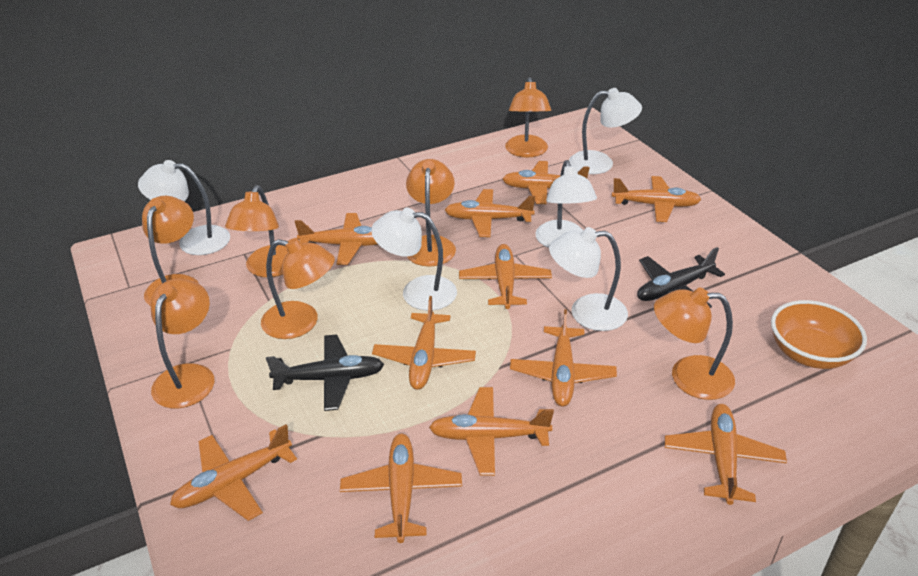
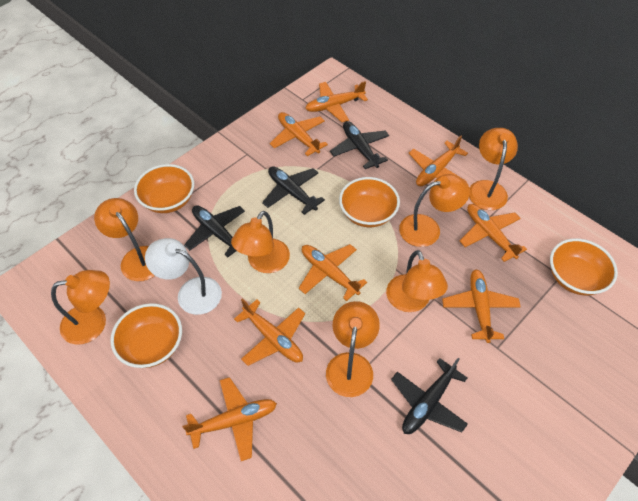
black plane: 2 -> 4
orange bowl: 1 -> 4
orange plane: 11 -> 8
white lamp: 5 -> 1

